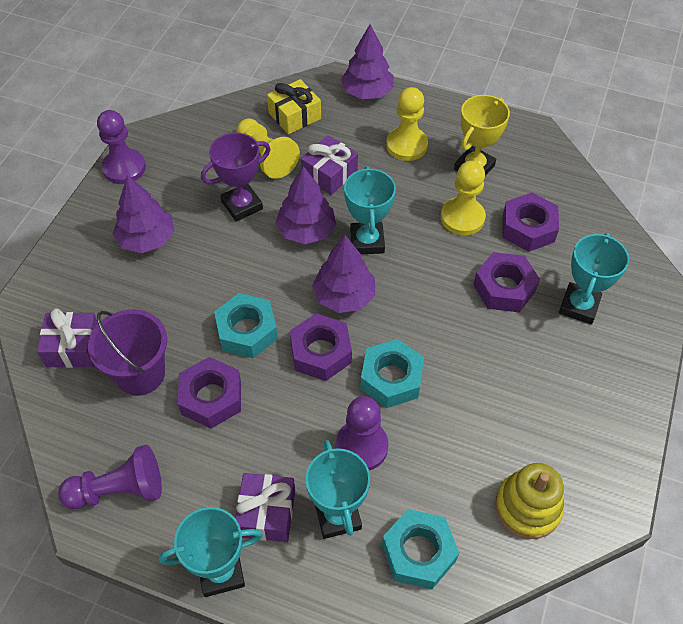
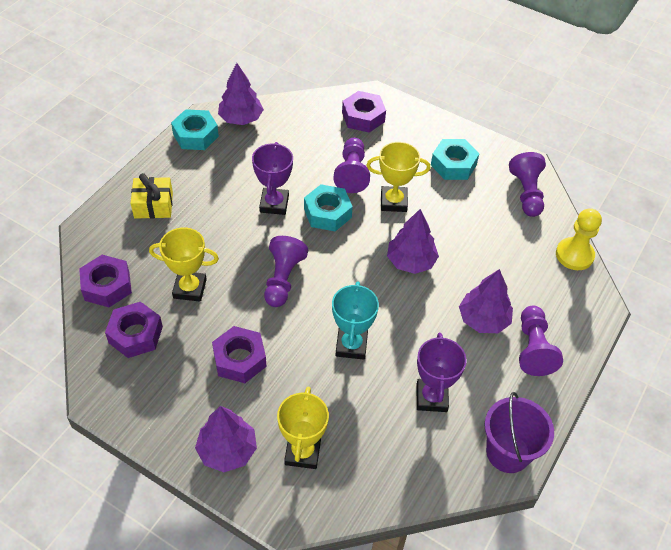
purple gift: 3 -> 0
purple pawn: 3 -> 4
purple trophy: 1 -> 2
turquoise trophy: 4 -> 1
yellow pawn: 3 -> 1
yellow stacking toy: 1 -> 0
yellow trophy: 1 -> 3

